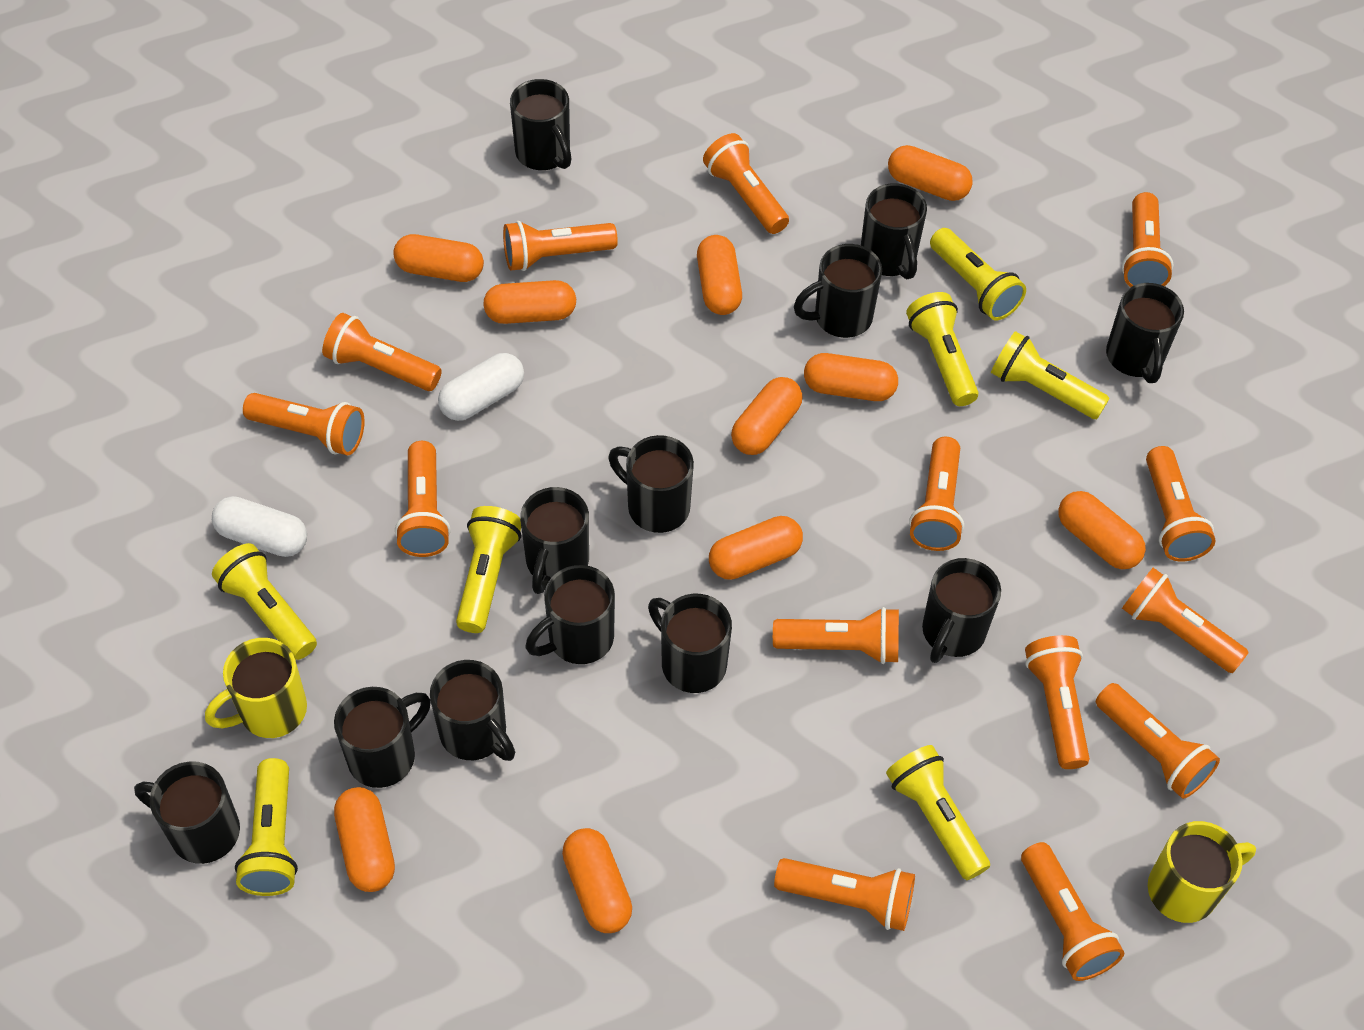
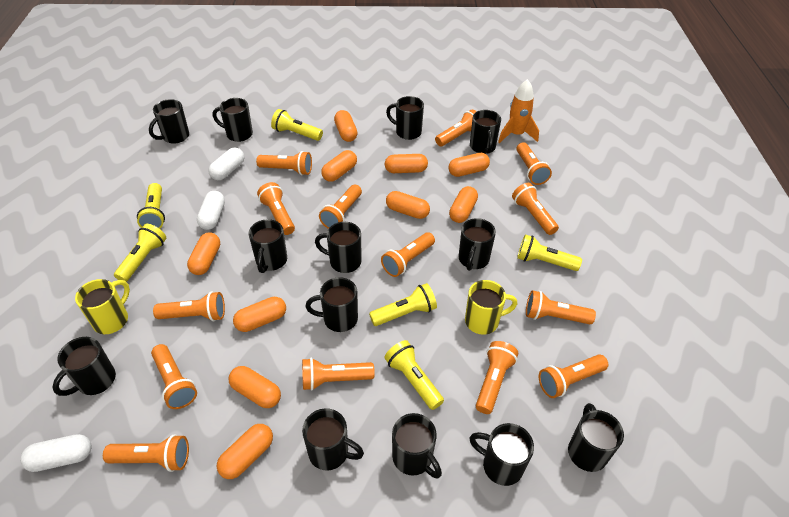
black mug: 12 -> 13
orange rocket: 0 -> 1
white capsule: 2 -> 3
yellow flashlight: 7 -> 6

